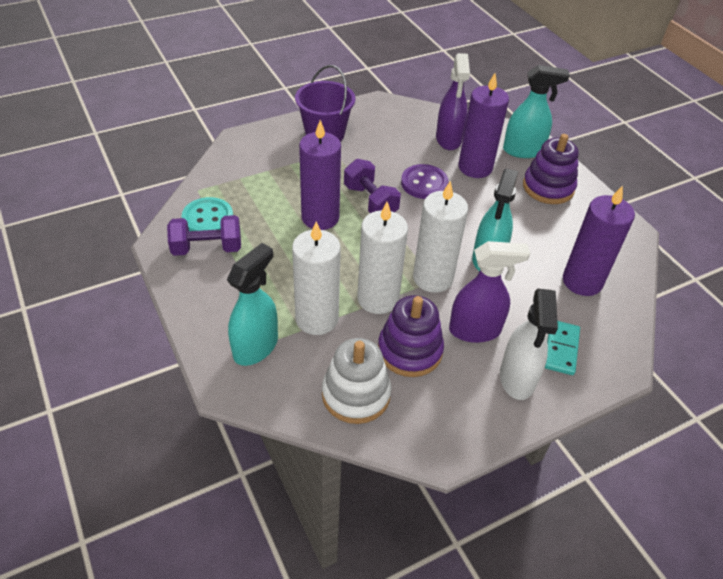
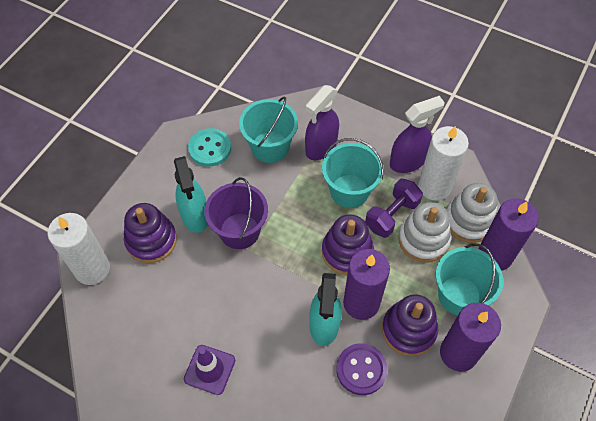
purple dumbbell: 2 -> 1
purple stacking toy: 2 -> 3
purple traffic cone: 0 -> 1
turquoise bucket: 0 -> 3
turquoise domino: 1 -> 0
turquoise spray bottle: 3 -> 2
white candle: 3 -> 2
white spray bottle: 1 -> 0
white stacking toy: 1 -> 2

